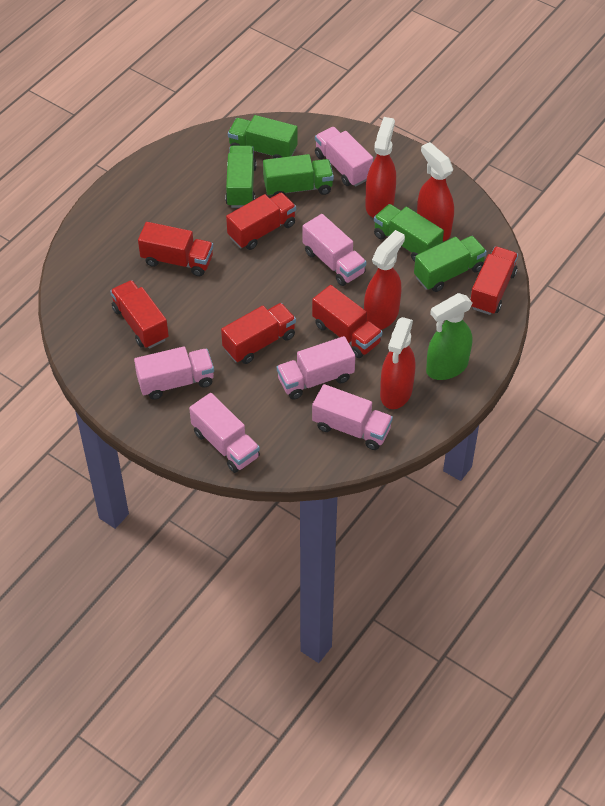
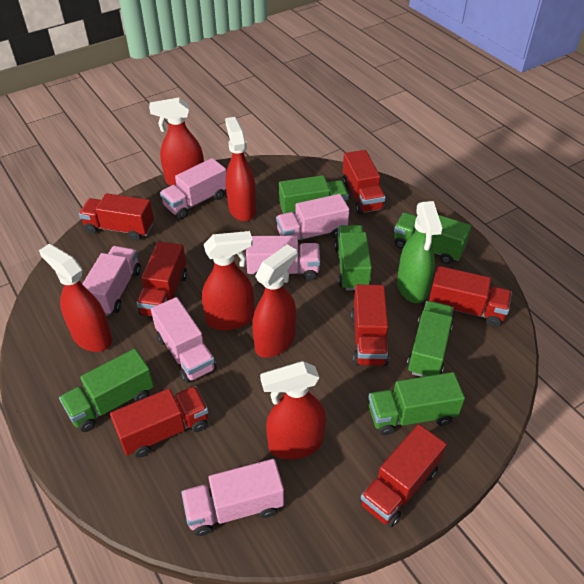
green truck: 5 -> 6
red spray bottle: 4 -> 6
red truck: 6 -> 7

